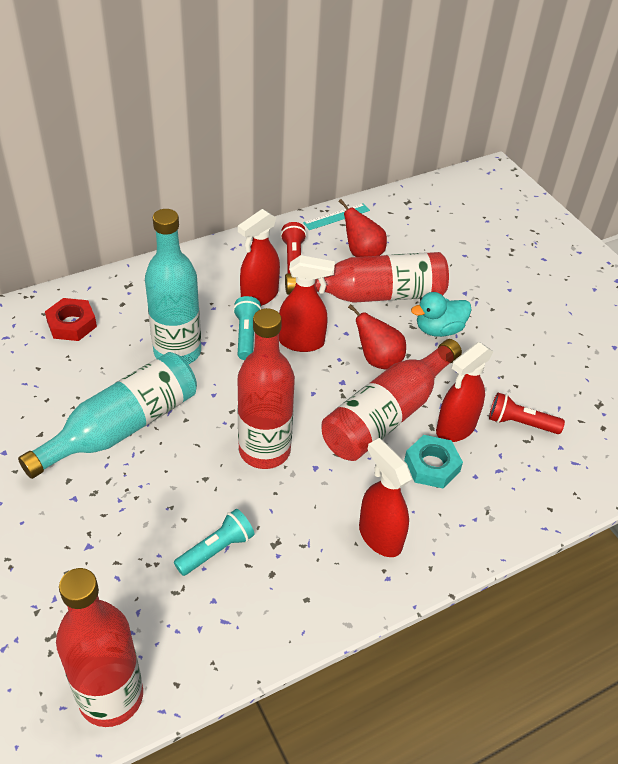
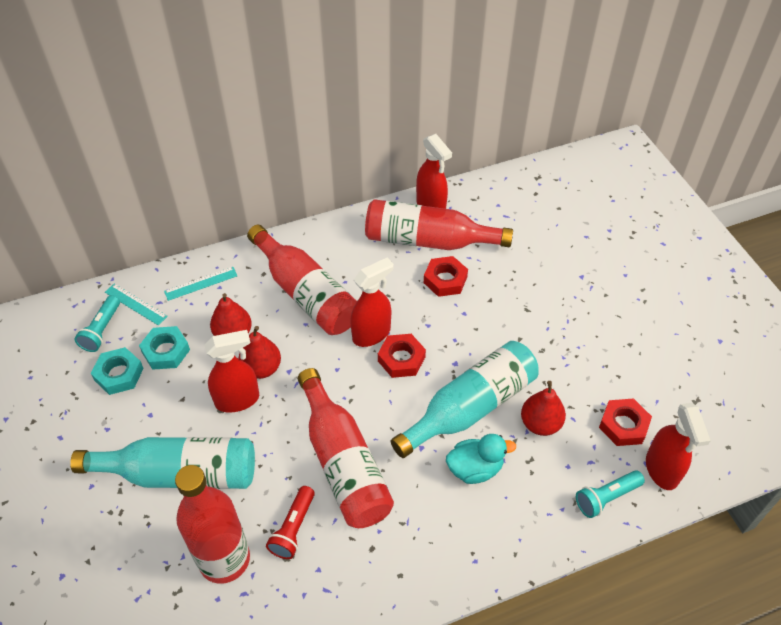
red flashlight: 2 -> 1
red nut: 1 -> 3
red pear: 2 -> 3
turquoise nut: 1 -> 2
turquoise ruler: 1 -> 2

